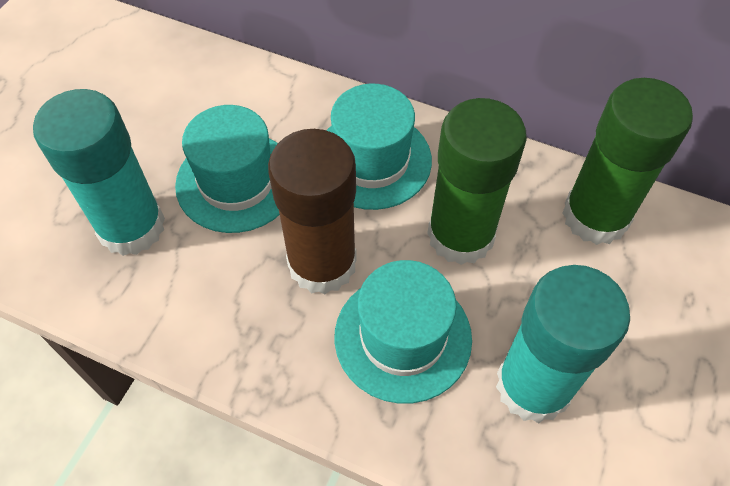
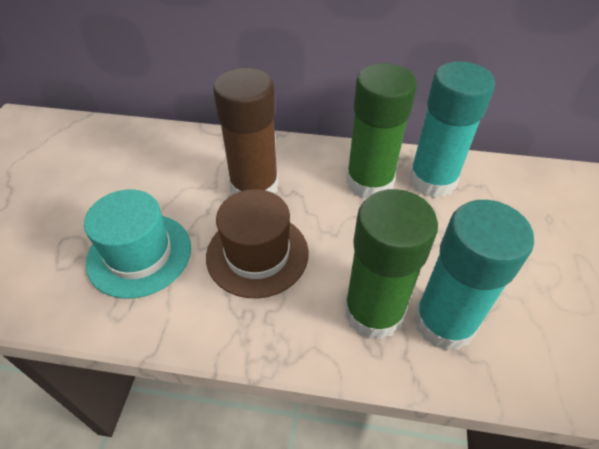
brown hat: 0 -> 1
turquoise hat: 3 -> 1

